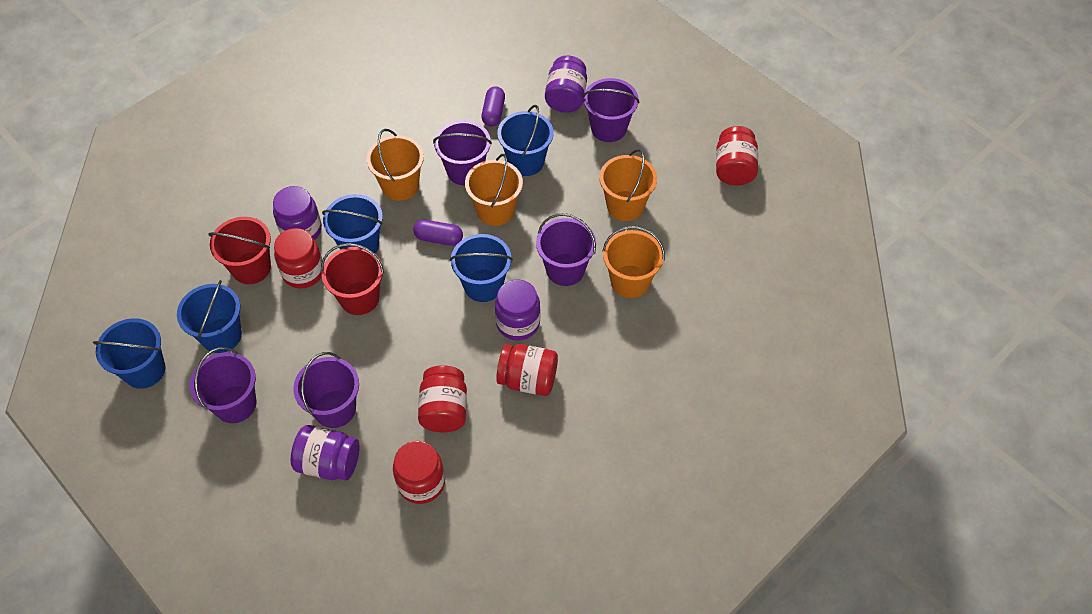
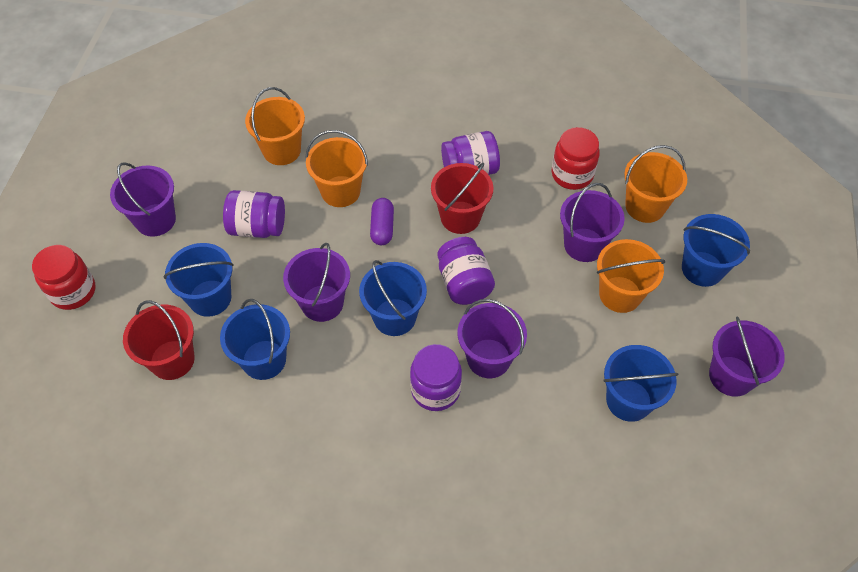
purple capsule: 2 -> 1
red jar: 5 -> 2

